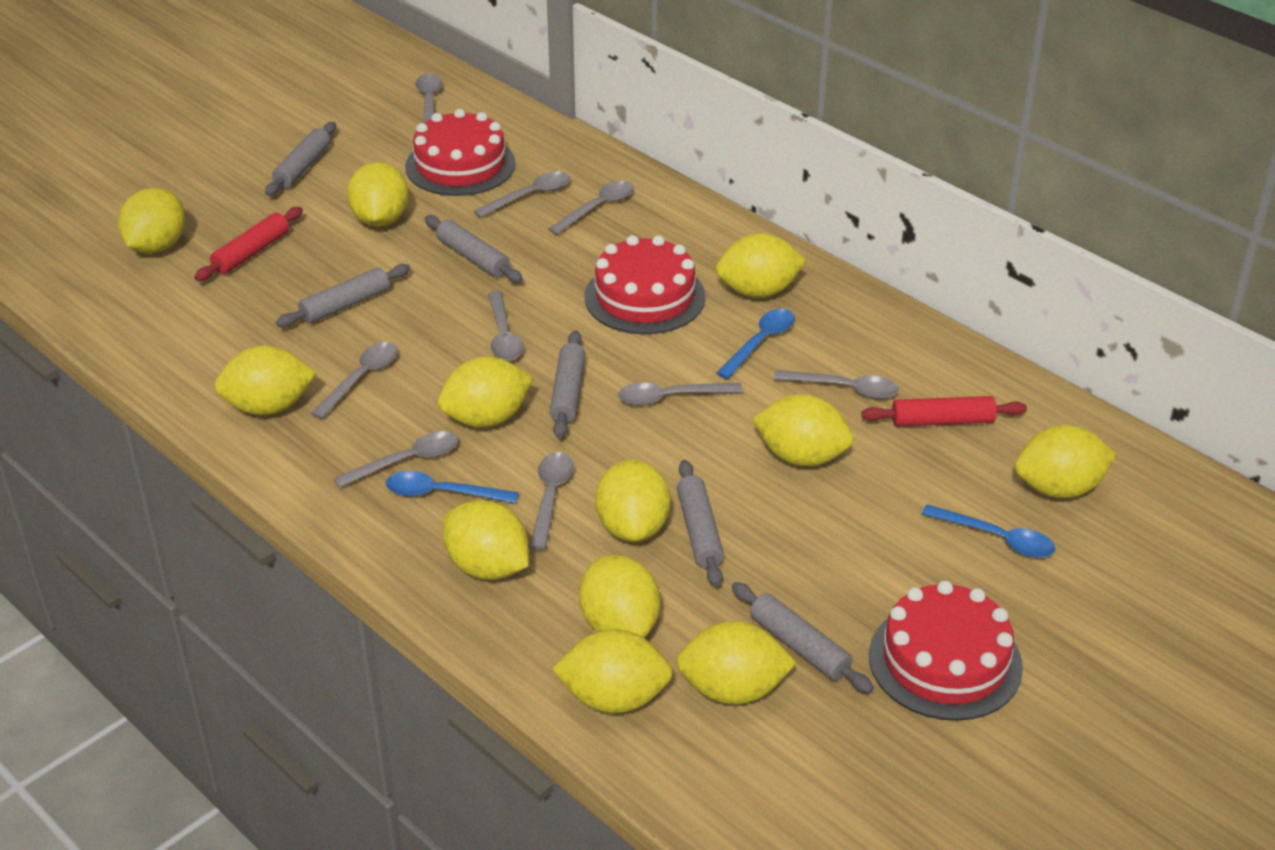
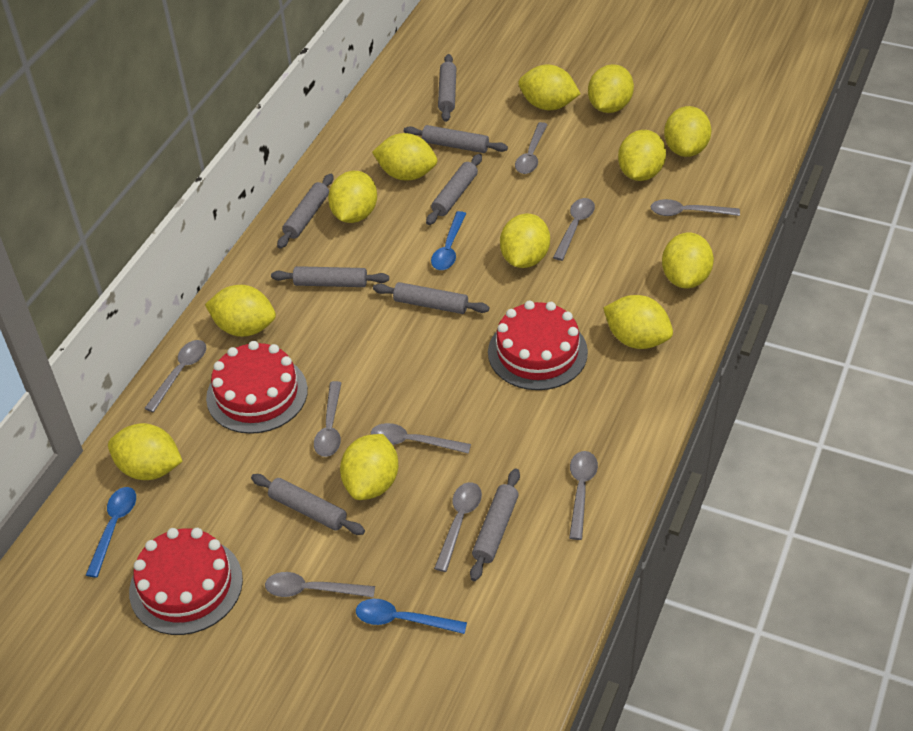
grey rolling pin: 6 -> 8
red rolling pin: 2 -> 0

